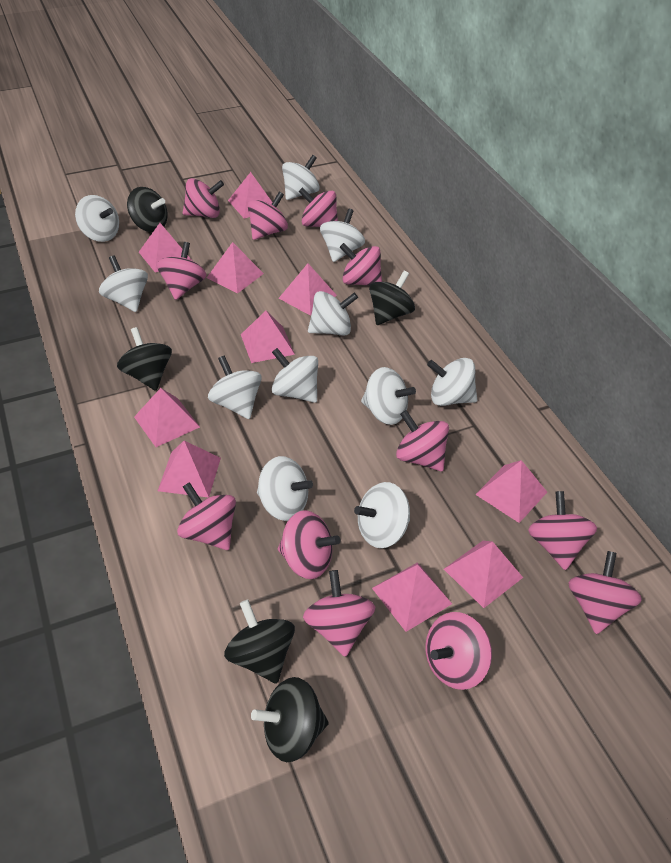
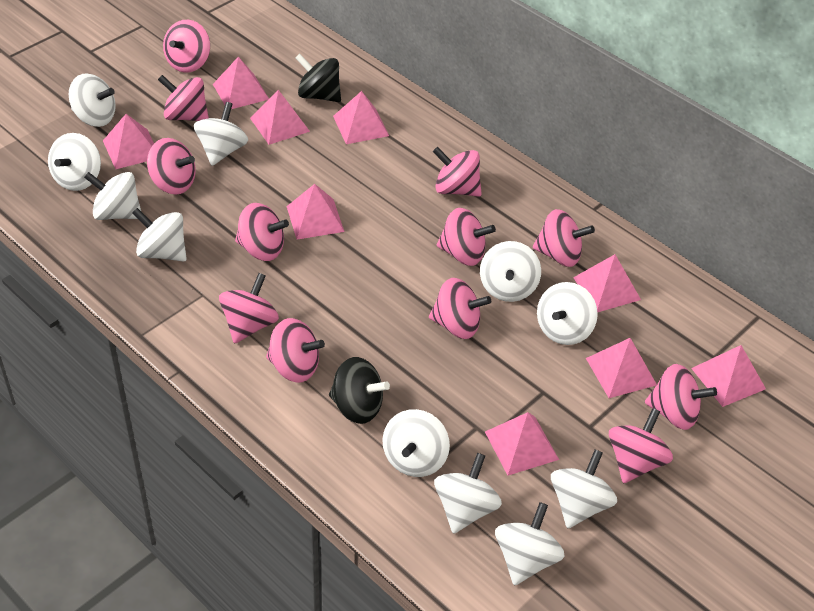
black spinning top: 5 -> 2
pink pyramid: 10 -> 9

